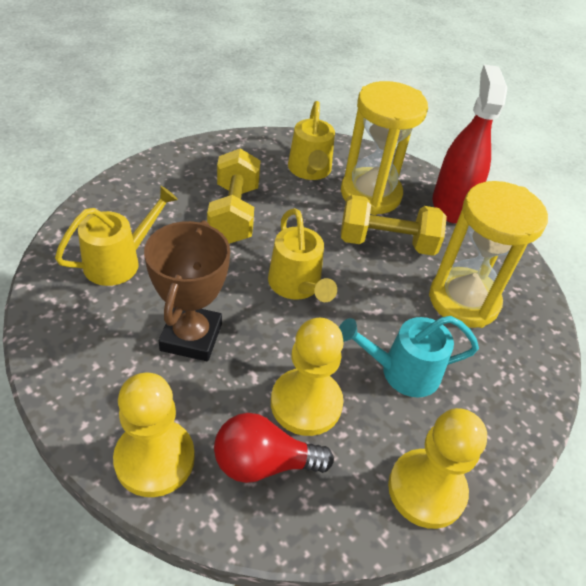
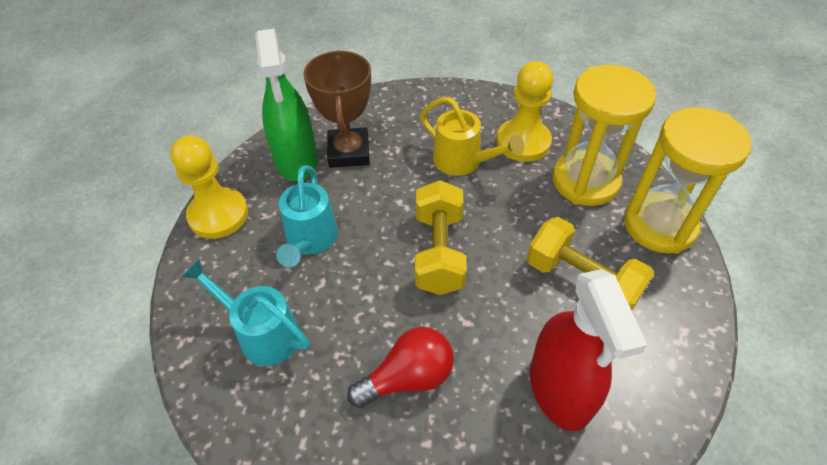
green spray bottle: 0 -> 1
turquoise watering can: 1 -> 2
yellow pawn: 3 -> 2
yellow watering can: 3 -> 1

